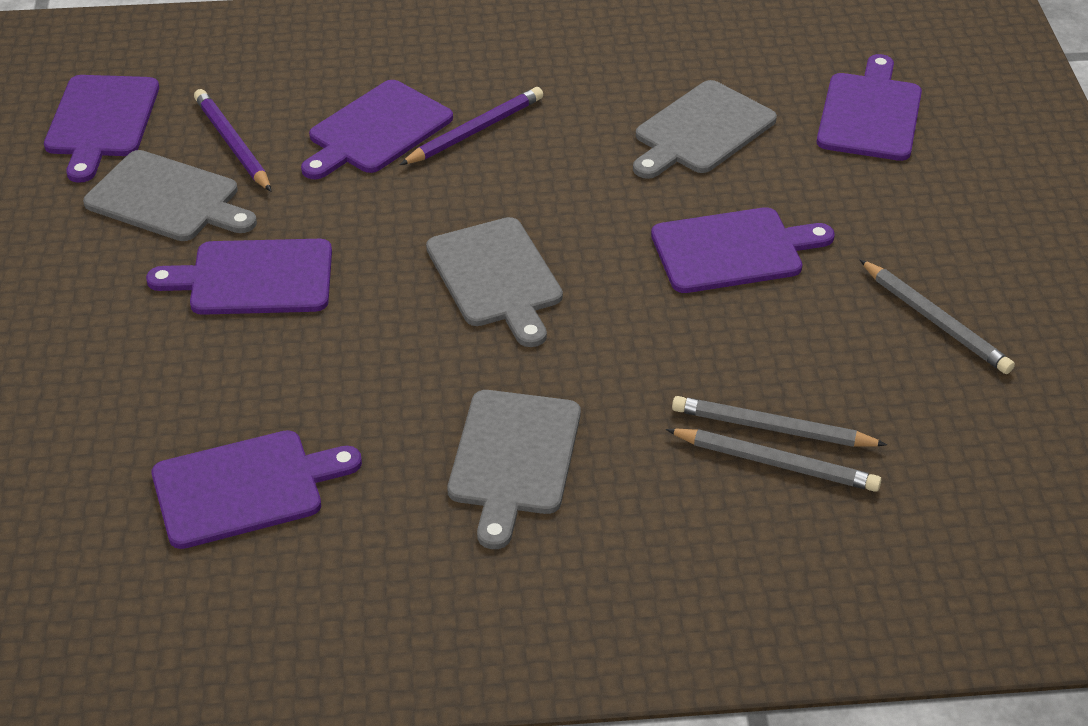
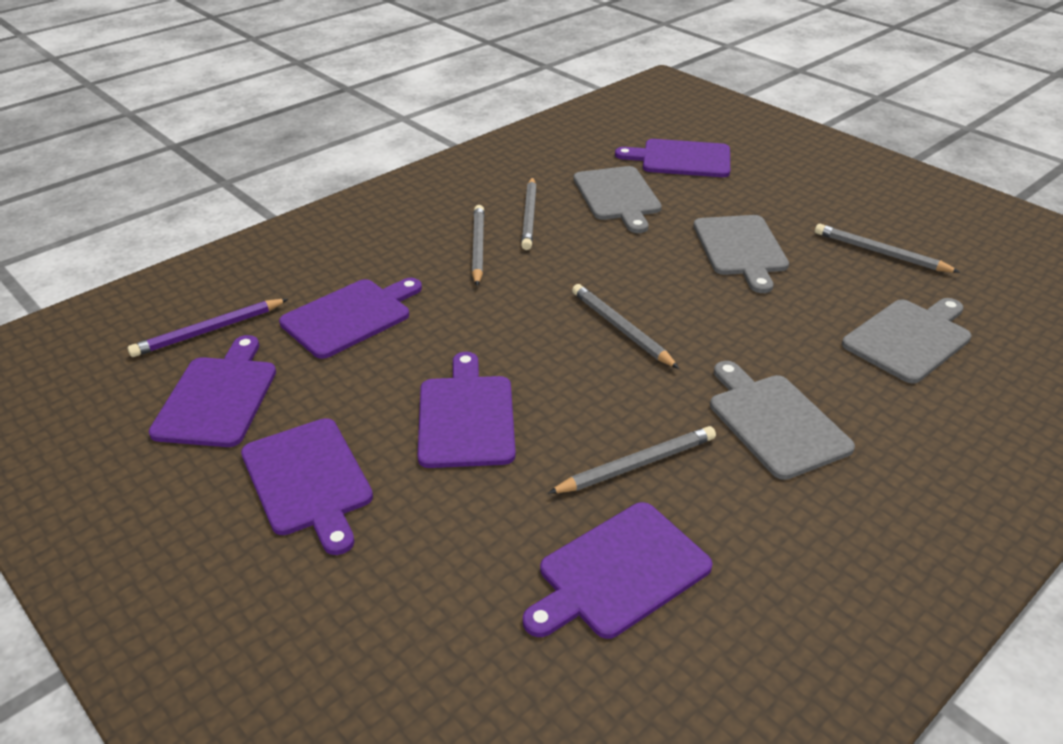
grey pencil: 3 -> 5
purple pencil: 2 -> 1

